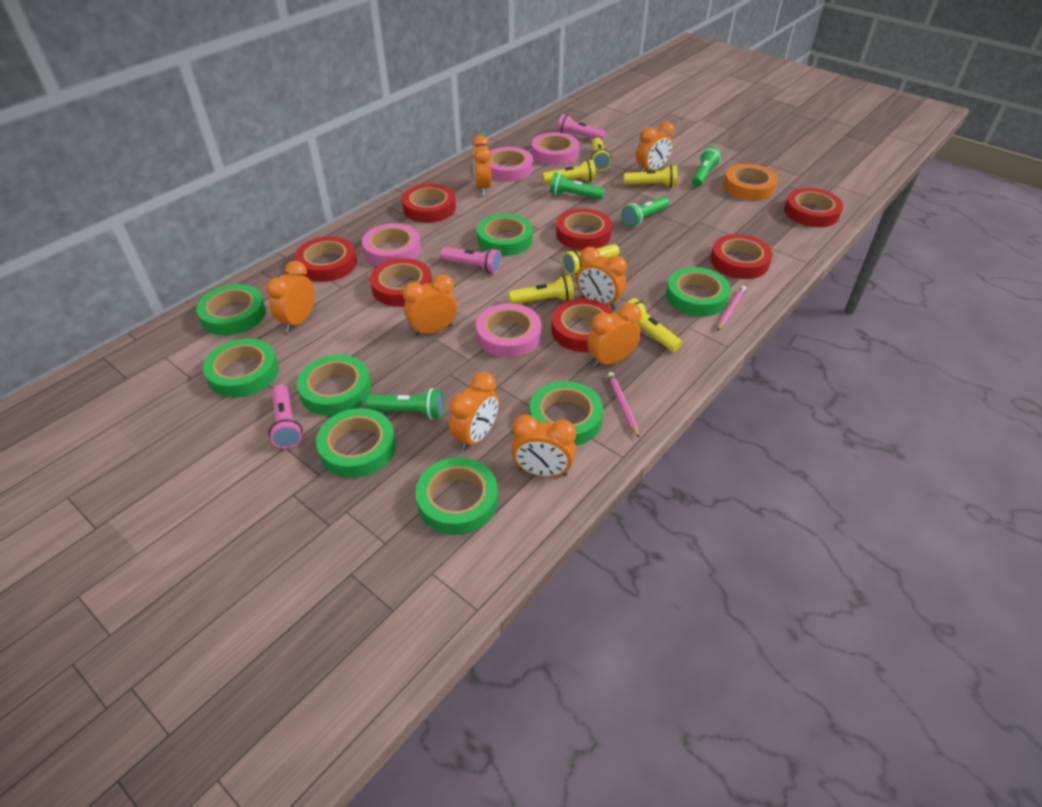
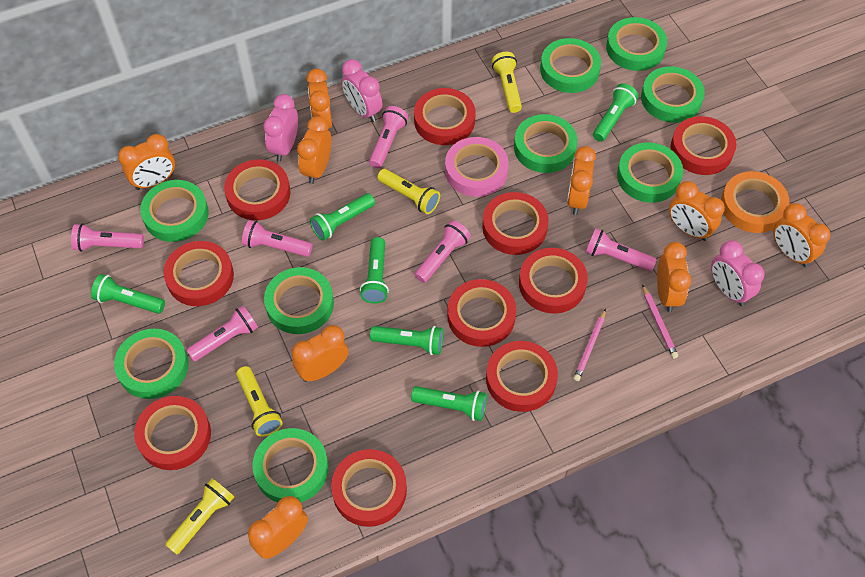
green flashlight: 4 -> 6
green tape: 8 -> 9
orange clock: 8 -> 9
pink clock: 0 -> 3
pink flashlight: 3 -> 6
pink tape: 4 -> 1
red tape: 7 -> 10
yellow flashlight: 6 -> 4

